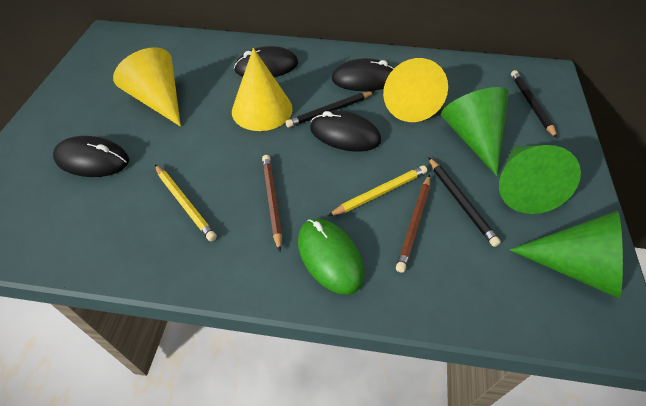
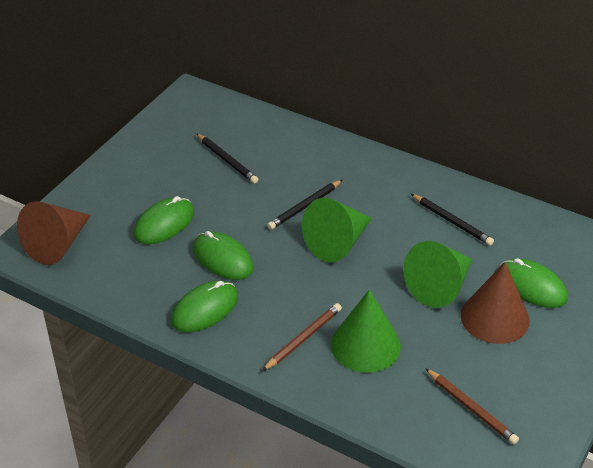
black mouse: 4 -> 0
brown cone: 0 -> 2
green mouse: 1 -> 4
yellow cone: 3 -> 0
yellow pencil: 2 -> 0

